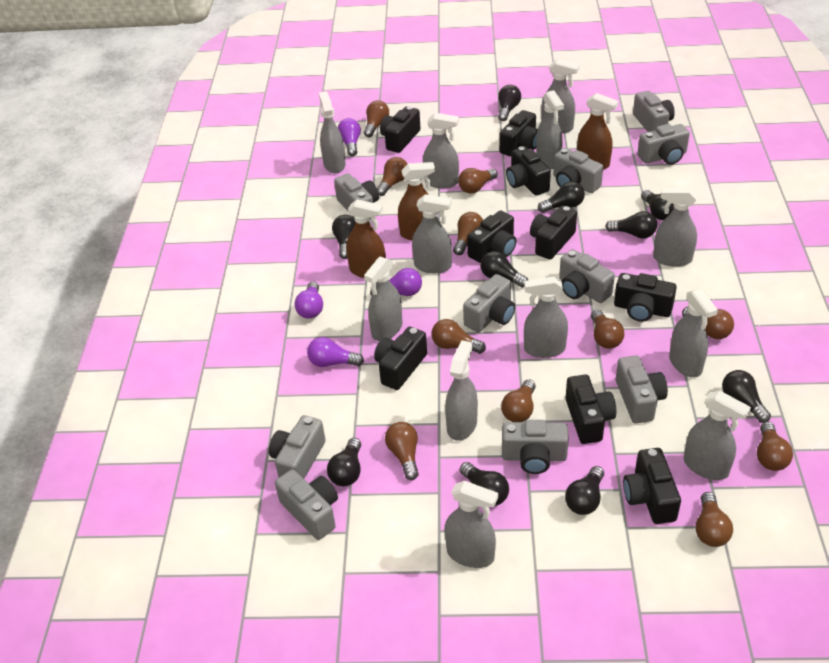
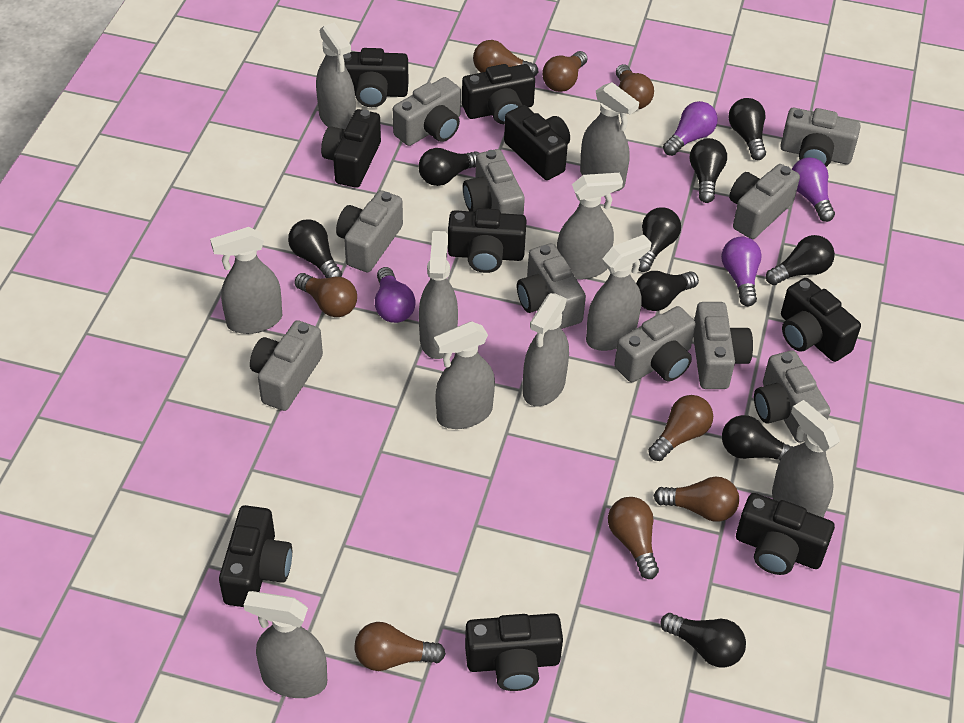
black light bulb: 10 -> 9
brown light bulb: 11 -> 8
brown spray bottle: 3 -> 0
grey spray bottle: 12 -> 10

